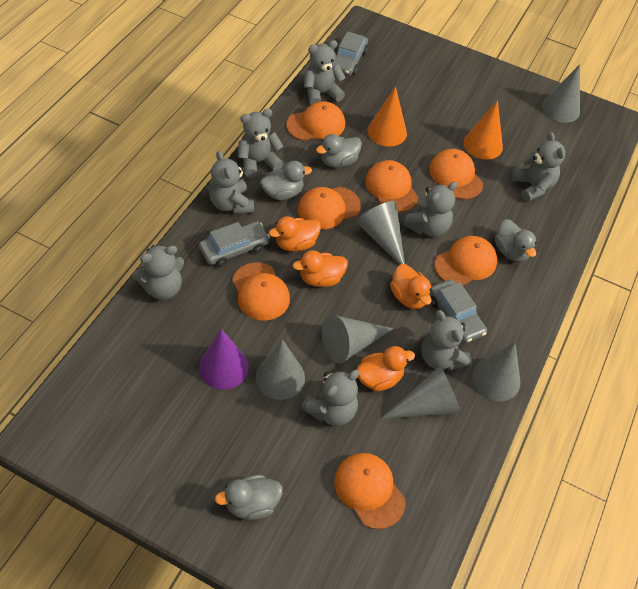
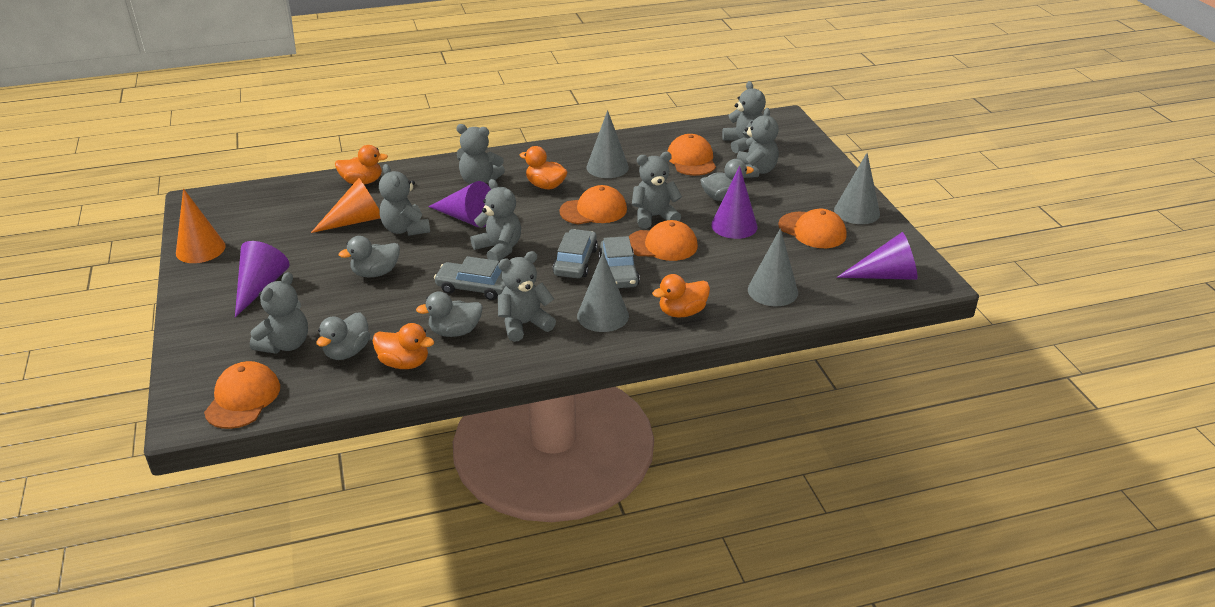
grey cone: 6 -> 4
orange cap: 7 -> 5
purple cone: 1 -> 4

